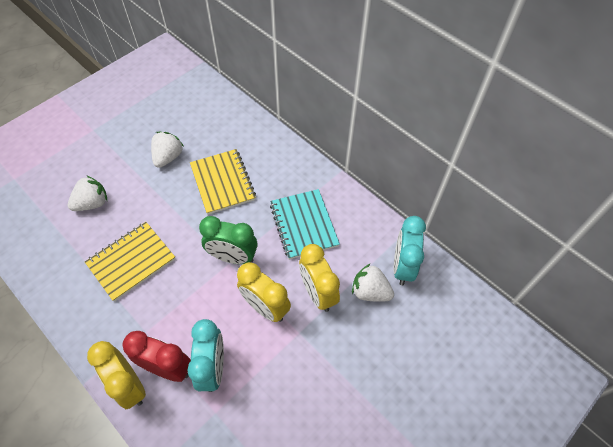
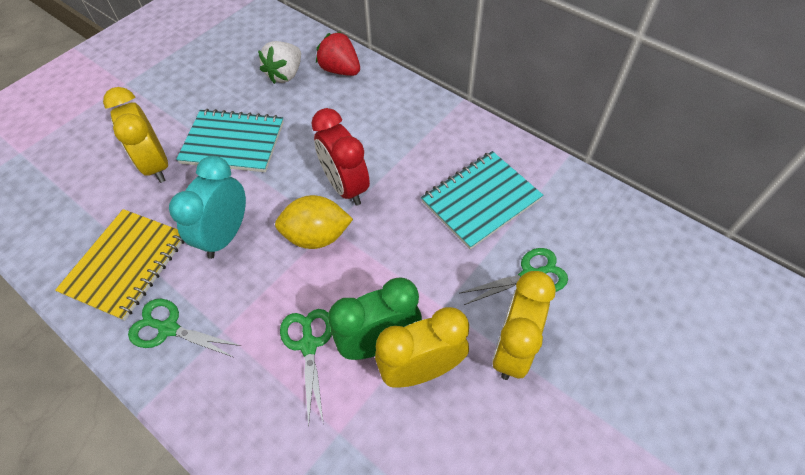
green scissors: 0 -> 3
red strawberry: 0 -> 1
turquoise clock: 2 -> 1
turquoise notebook: 1 -> 2
white strawberry: 3 -> 1
yellow lemon: 0 -> 1
yellow notebook: 2 -> 1

